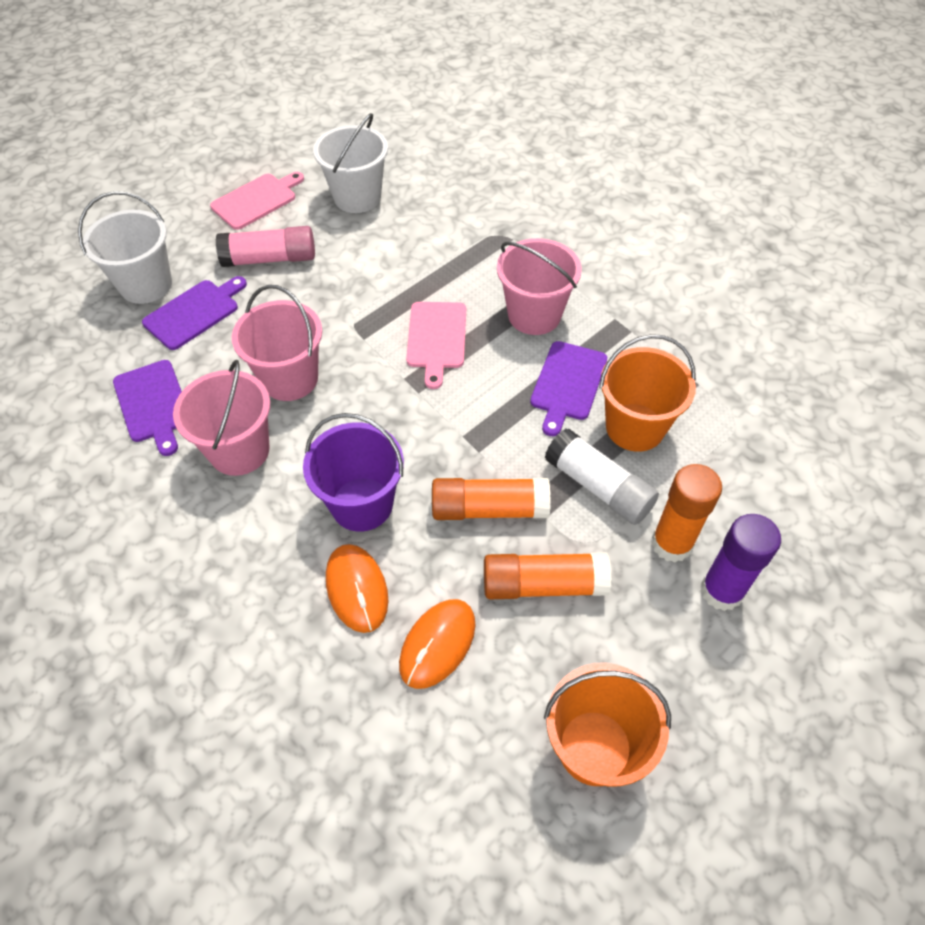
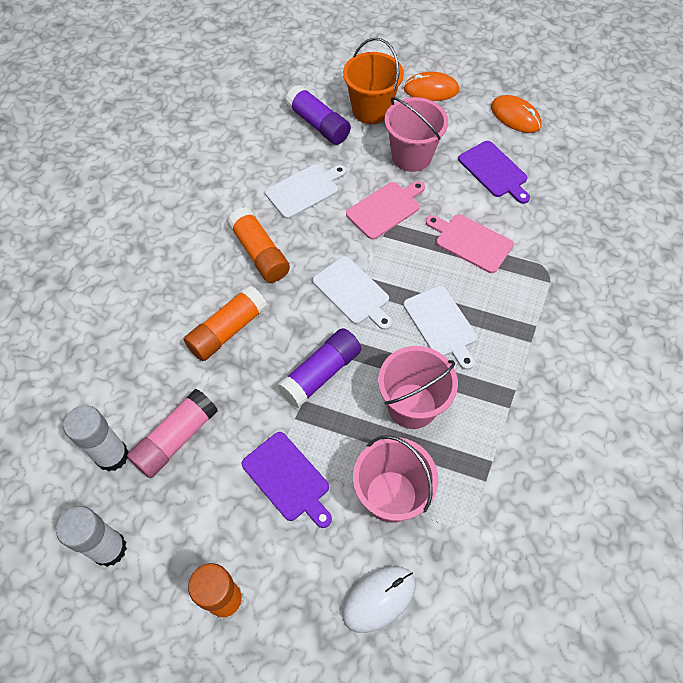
orange bucket: 2 -> 1
purple bucket: 1 -> 0
purple cutting board: 3 -> 2
purple glue stick: 1 -> 2
white bucket: 2 -> 0
white cutting board: 0 -> 3
white glue stick: 1 -> 2
white mouse: 0 -> 1

